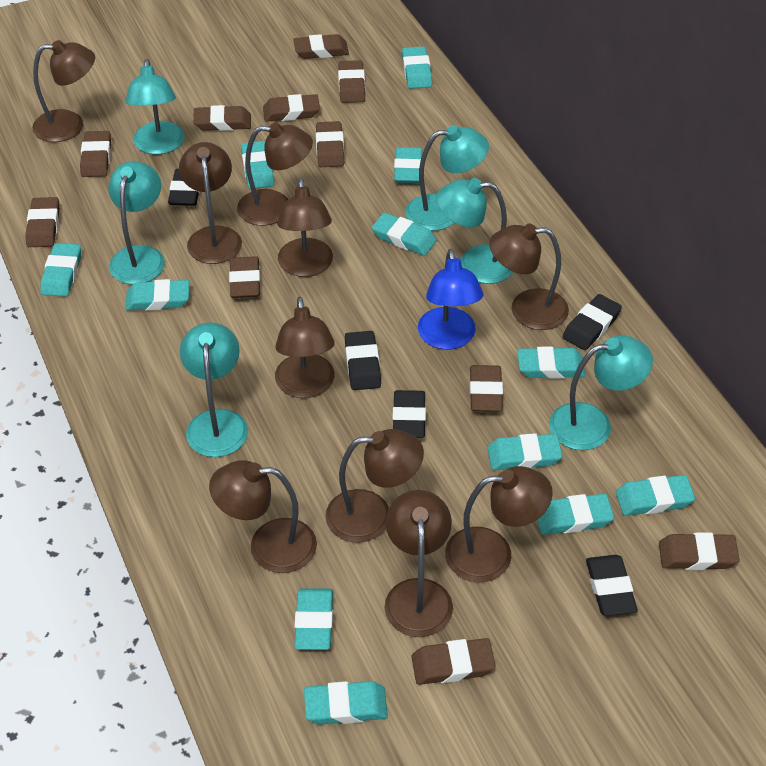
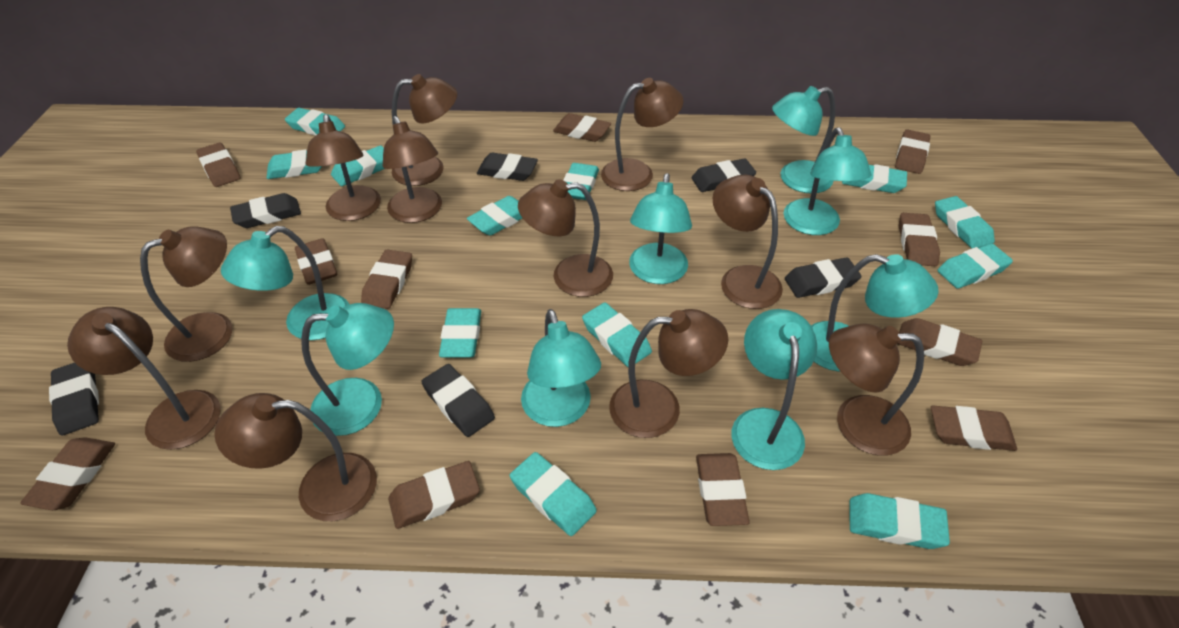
black eraser: 5 -> 6
blue lamp: 1 -> 0
brown lamp: 10 -> 11
turquoise lamp: 6 -> 8

